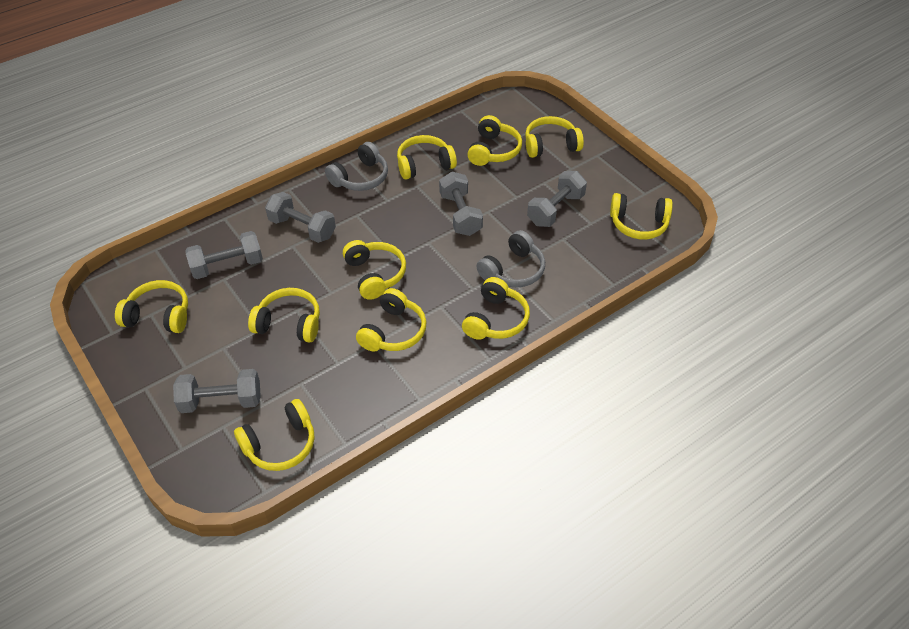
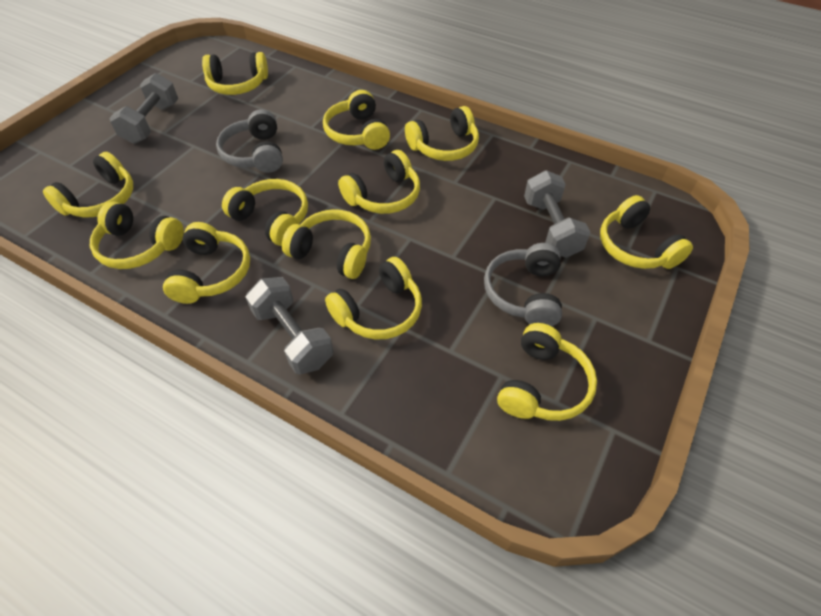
grey dumbbell: 5 -> 3
yellow headphones: 10 -> 12

